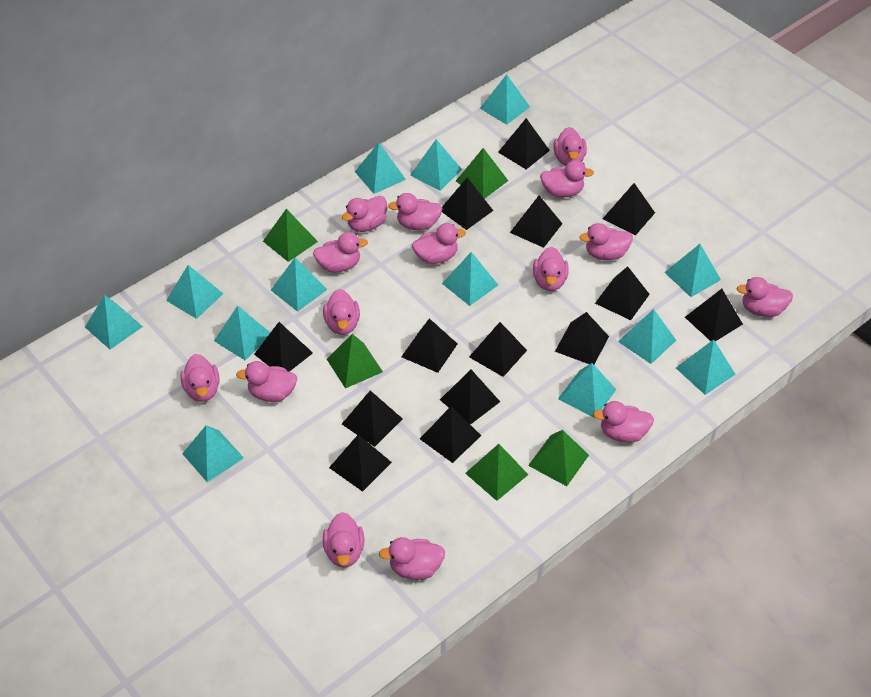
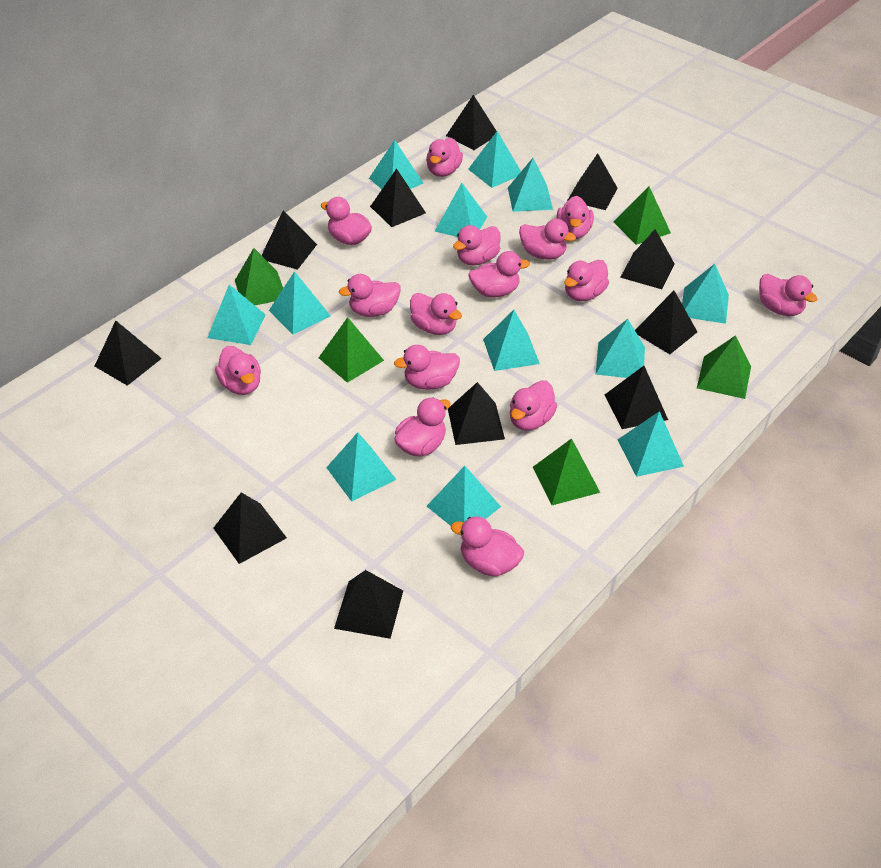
black pyramid: 14 -> 11
turquoise pyramid: 13 -> 12

